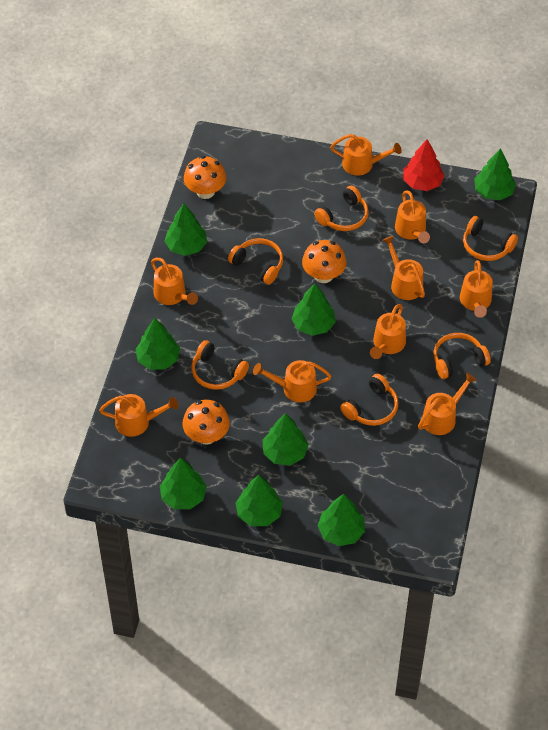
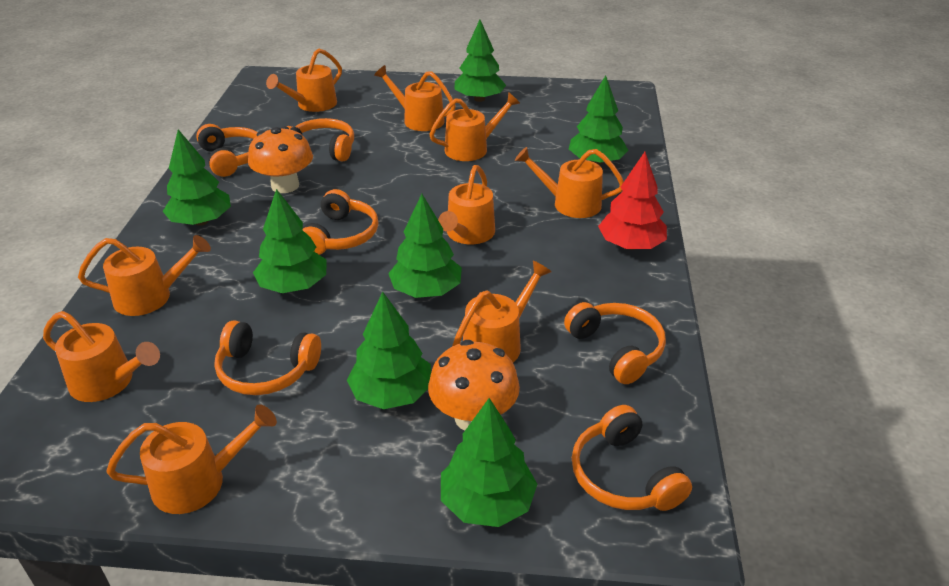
green tree: 8 -> 7
orange mushroom: 3 -> 2

